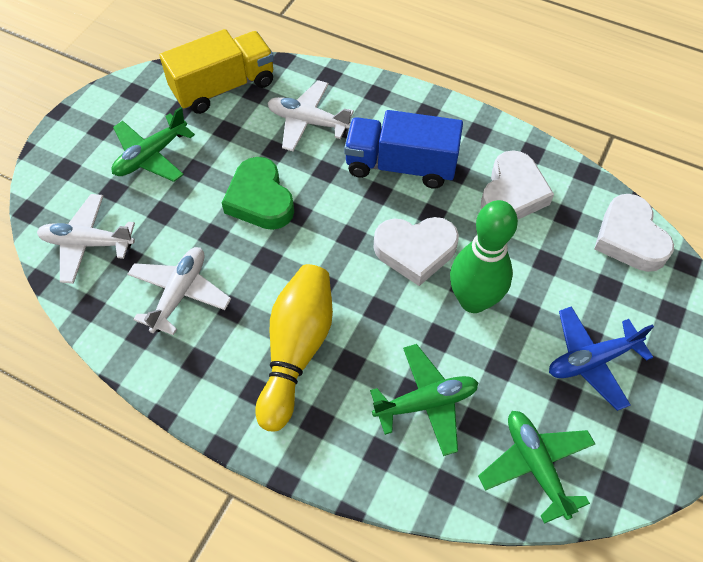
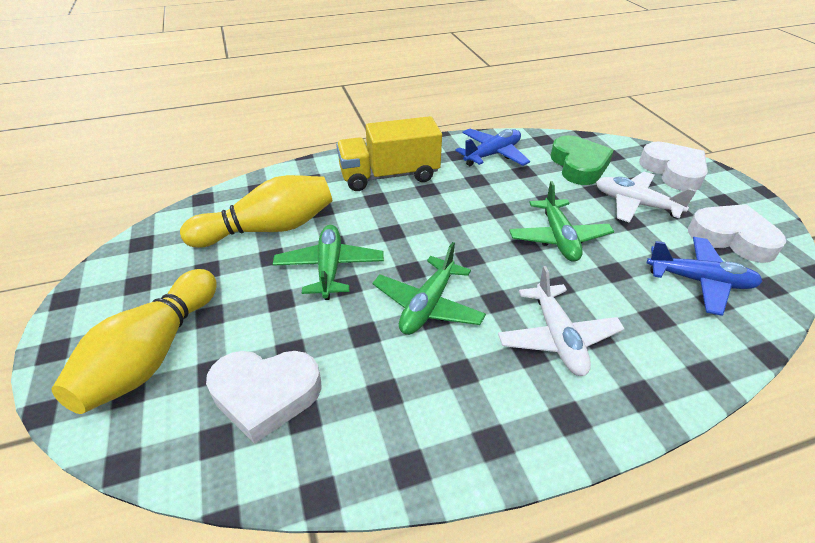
blue plane: 1 -> 2
blue truck: 1 -> 0
green bowling pin: 1 -> 0
white plane: 3 -> 2
yellow bowling pin: 1 -> 2

